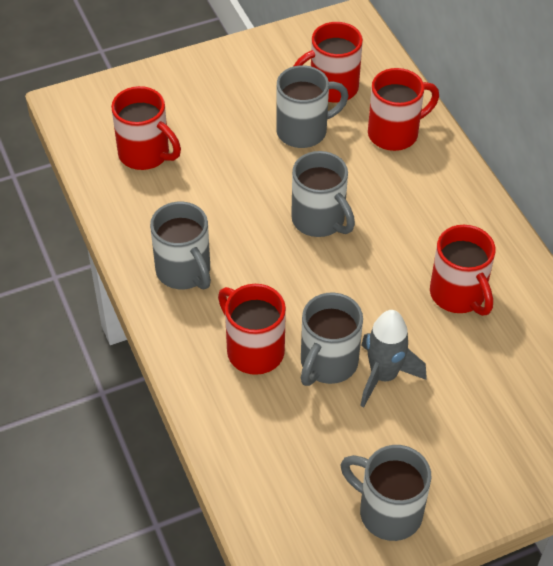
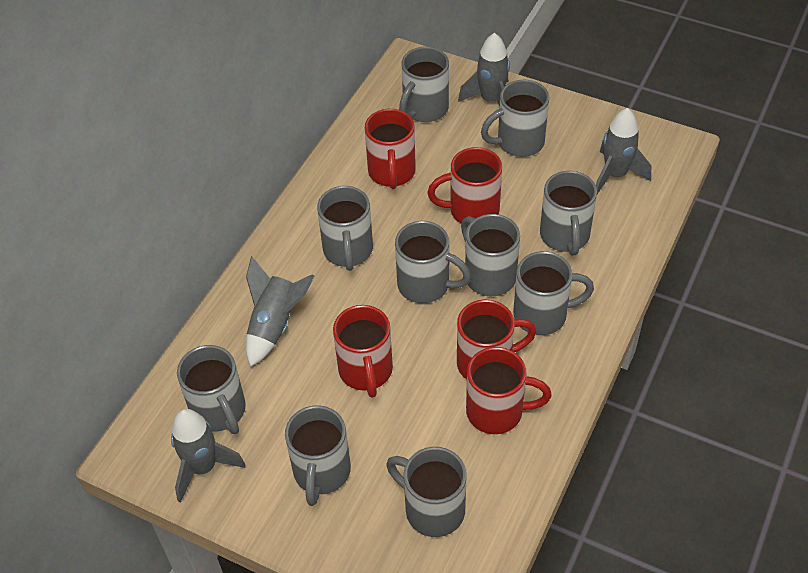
grey mug: 5 -> 10
grey rocket: 1 -> 4

